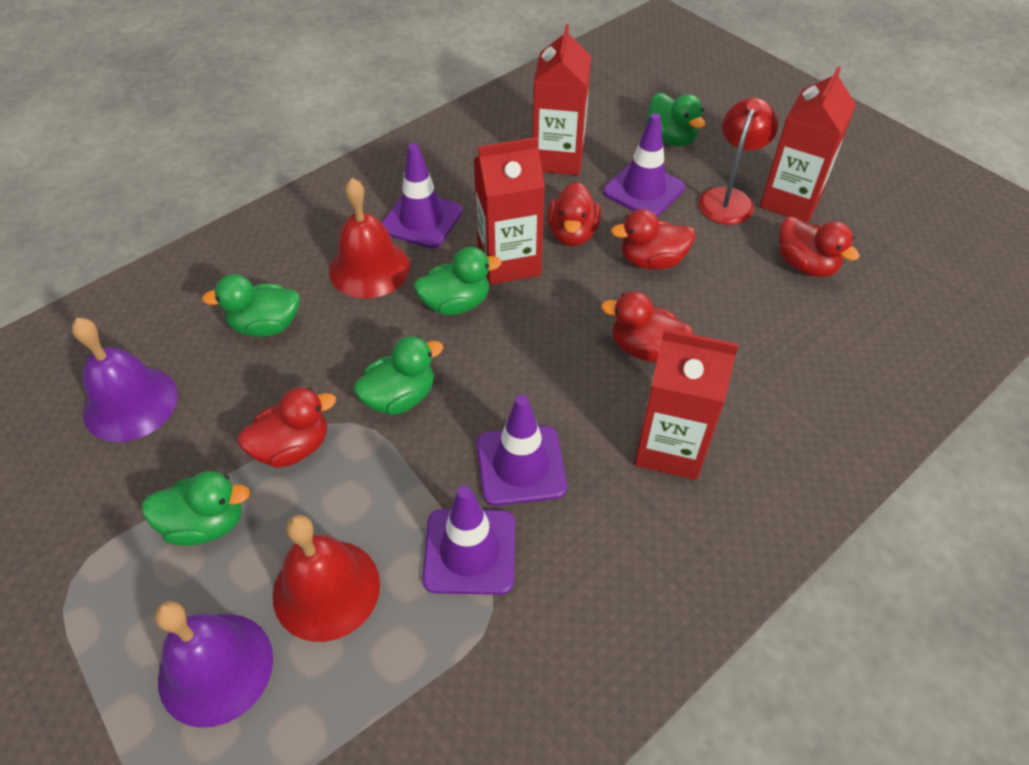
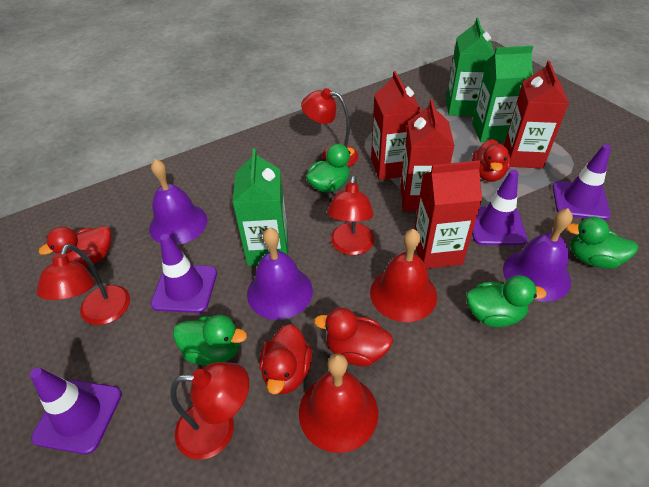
green carton: 0 -> 3
green duck: 5 -> 4
purple bell: 2 -> 3
red duck: 5 -> 4
red lamp: 1 -> 4

